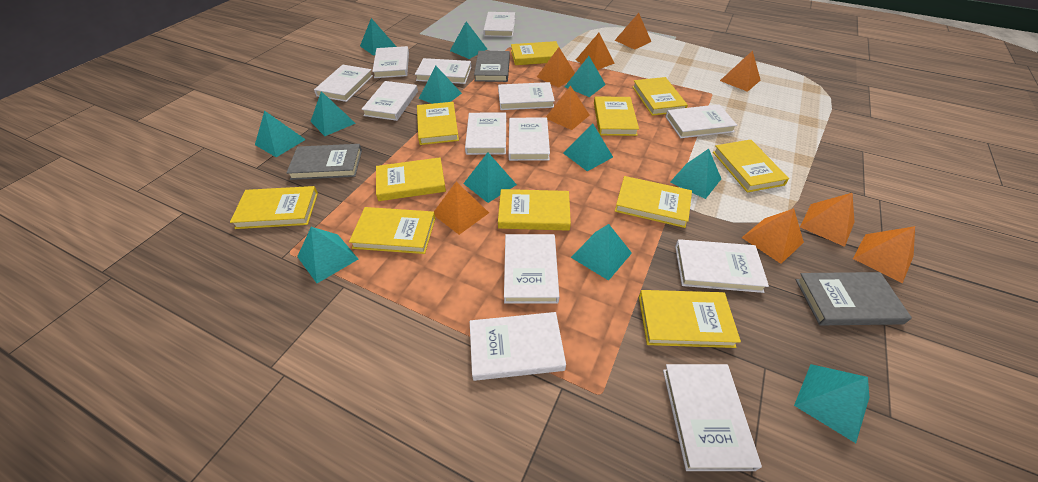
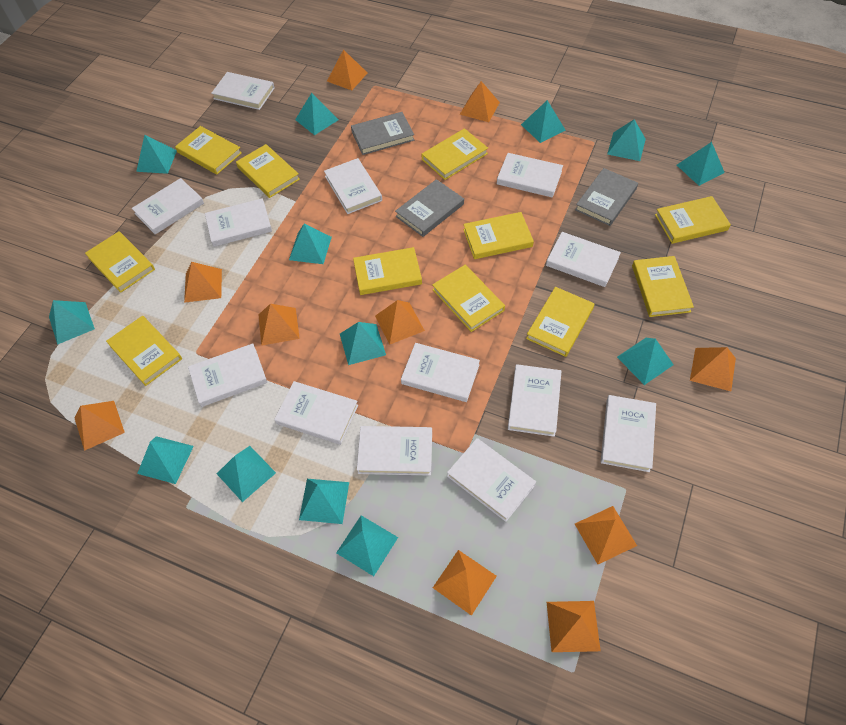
orange pyramid: 9 -> 10
turquoise pyramid: 12 -> 13

